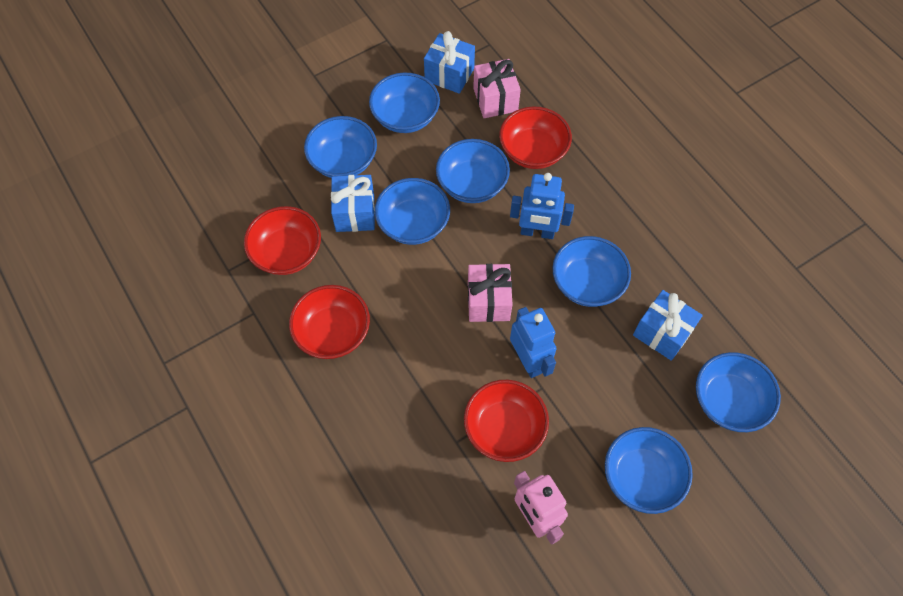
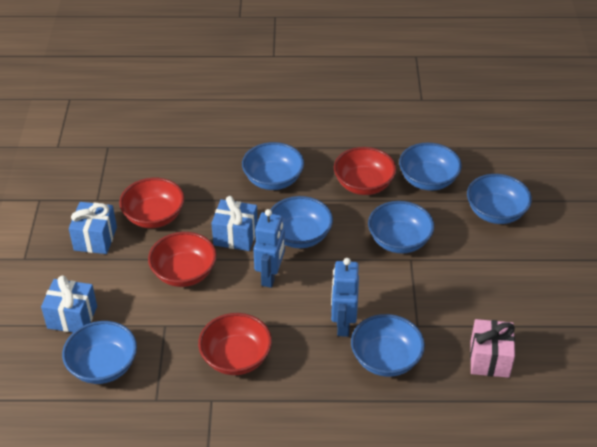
pink gift: 2 -> 1
pink robot: 1 -> 0

